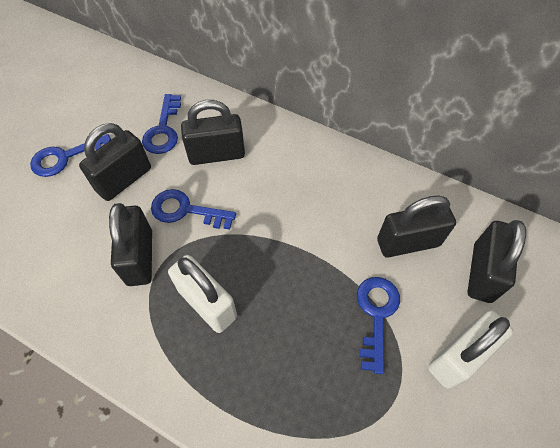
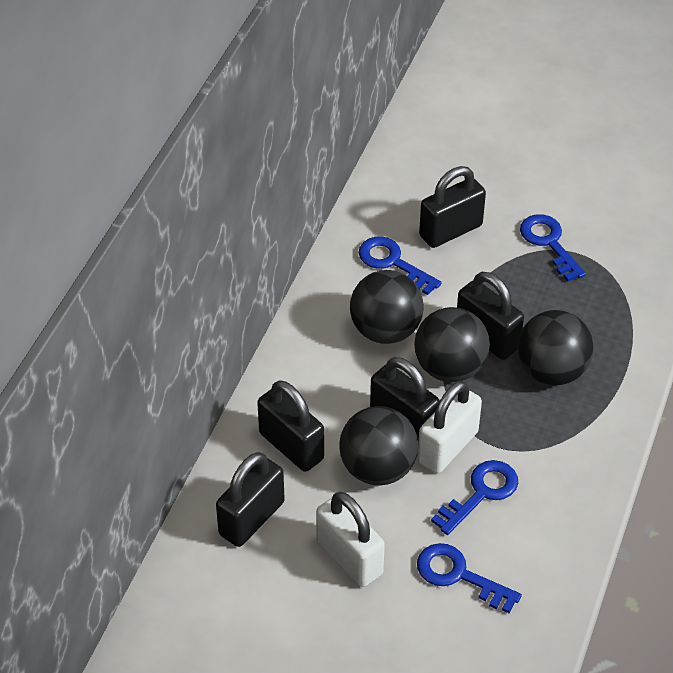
black ball: 0 -> 4

